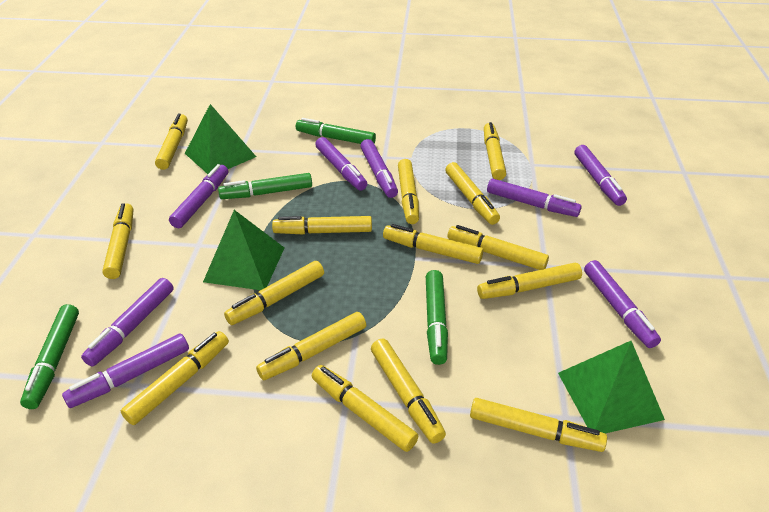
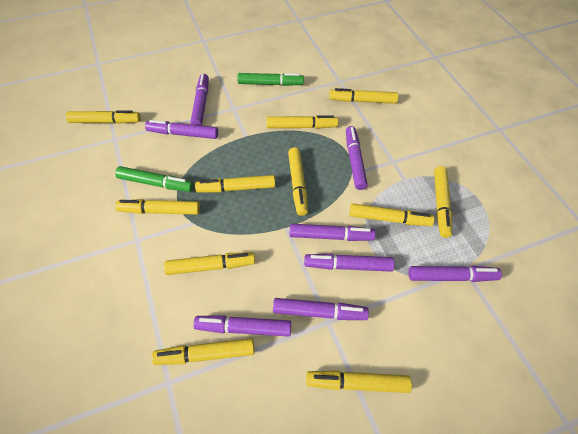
green marker: 4 -> 2
green pyramid: 3 -> 0
yellow marker: 15 -> 11

